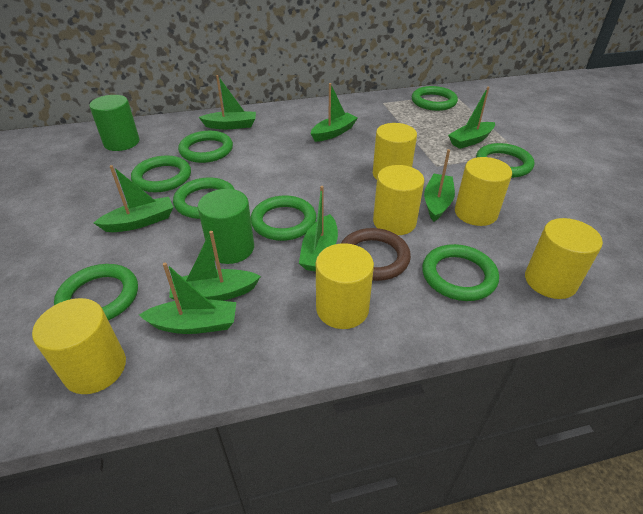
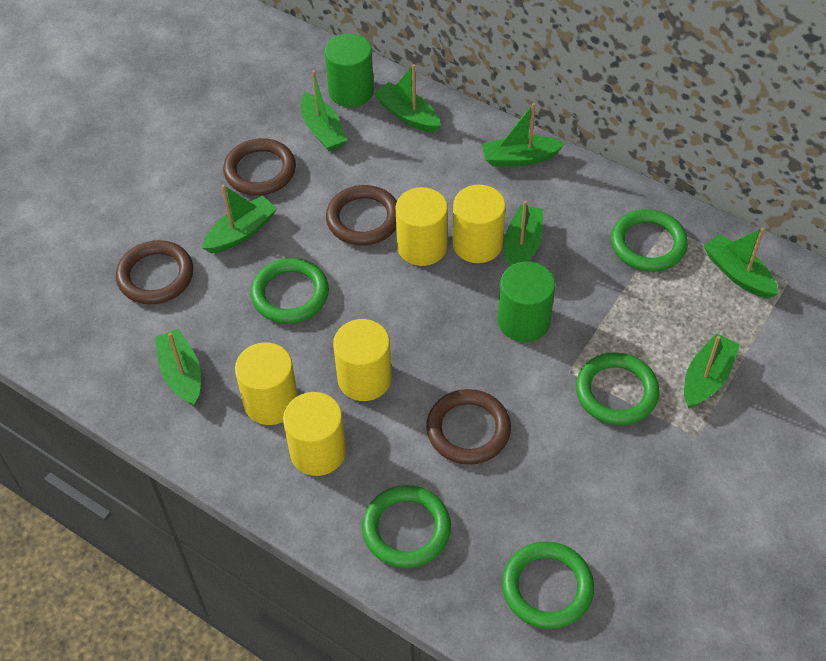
brown ring: 1 -> 4
green ring: 8 -> 5
yellow cylinder: 6 -> 5

